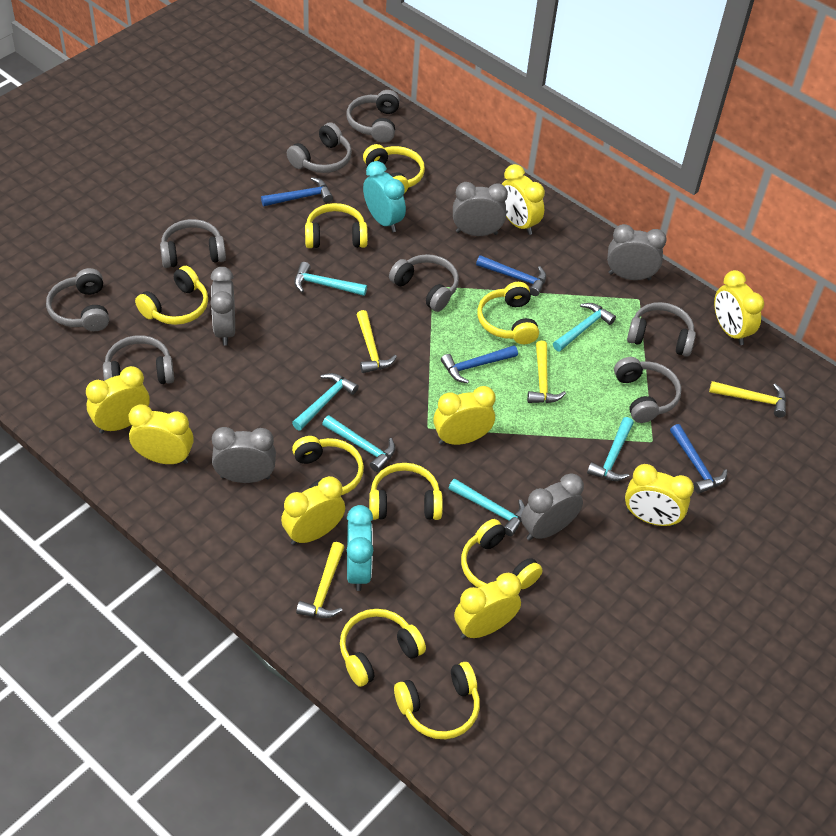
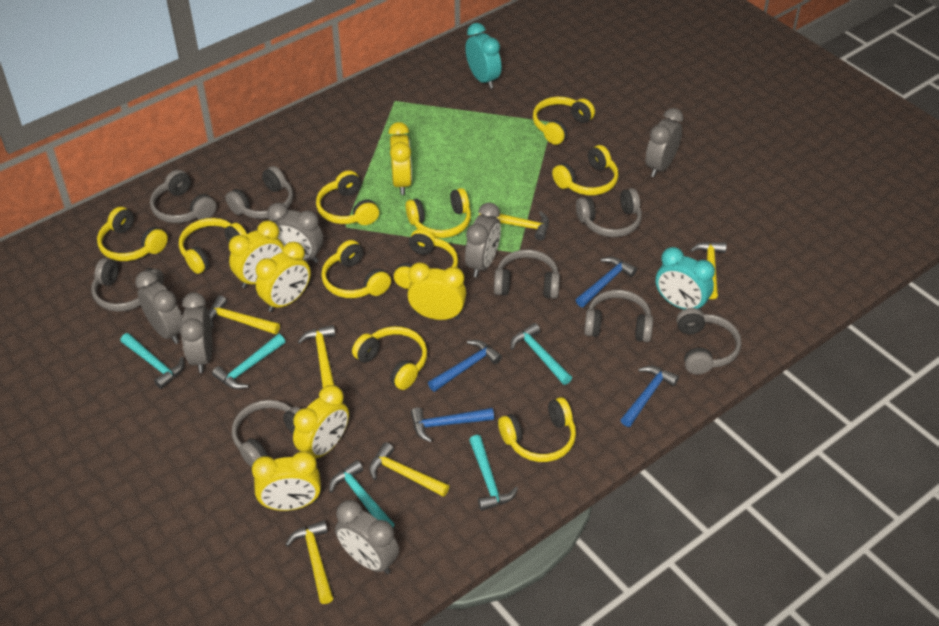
grey clock: 5 -> 6
turquoise hammer: 6 -> 5
yellow clock: 8 -> 6
yellow hammer: 4 -> 6
yellow headphones: 9 -> 10

